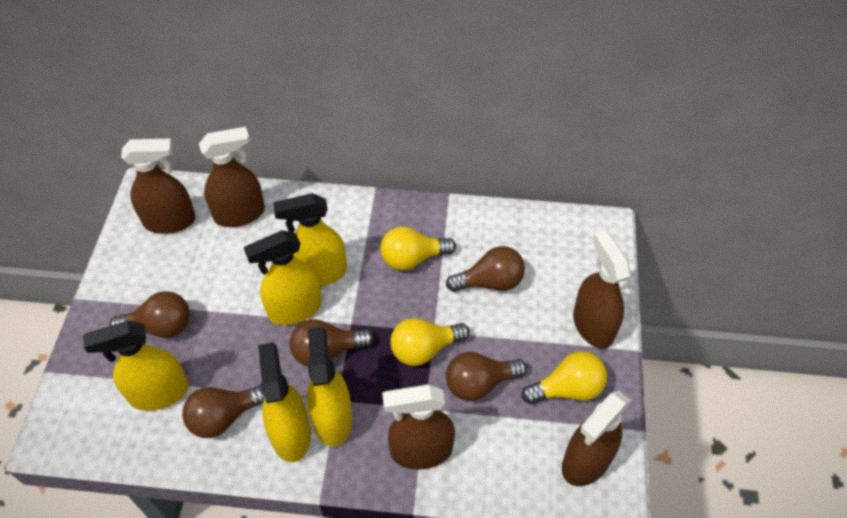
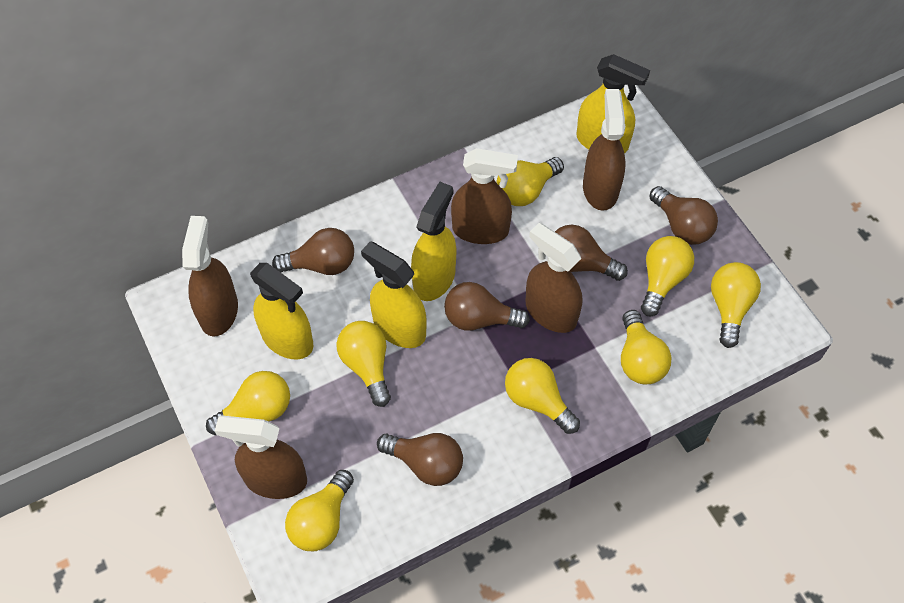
yellow light bulb: 3 -> 8
yellow spray bottle: 5 -> 4

